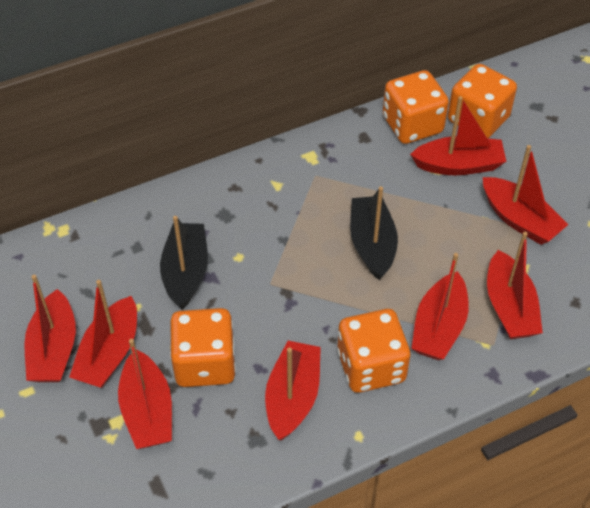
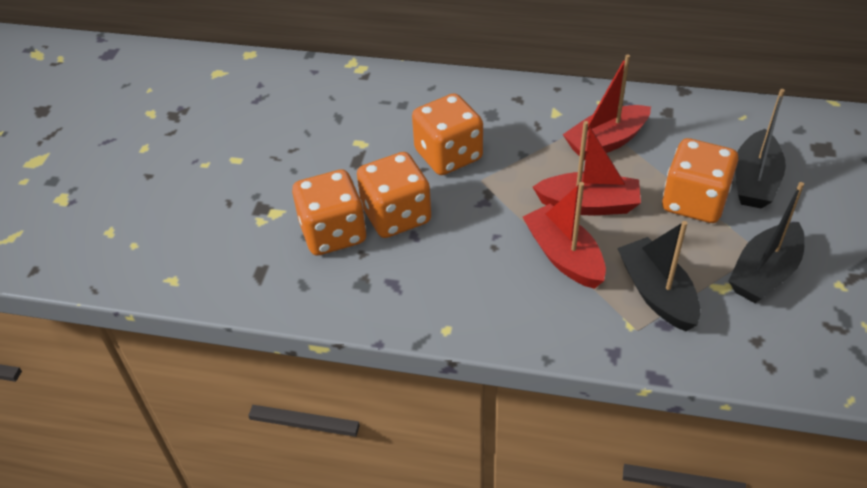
black boat: 2 -> 3
red boat: 8 -> 3

